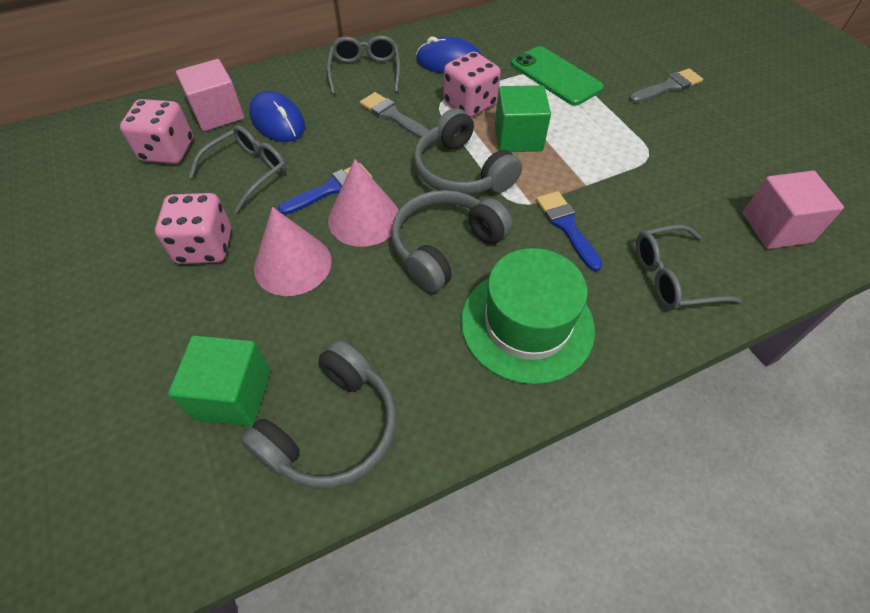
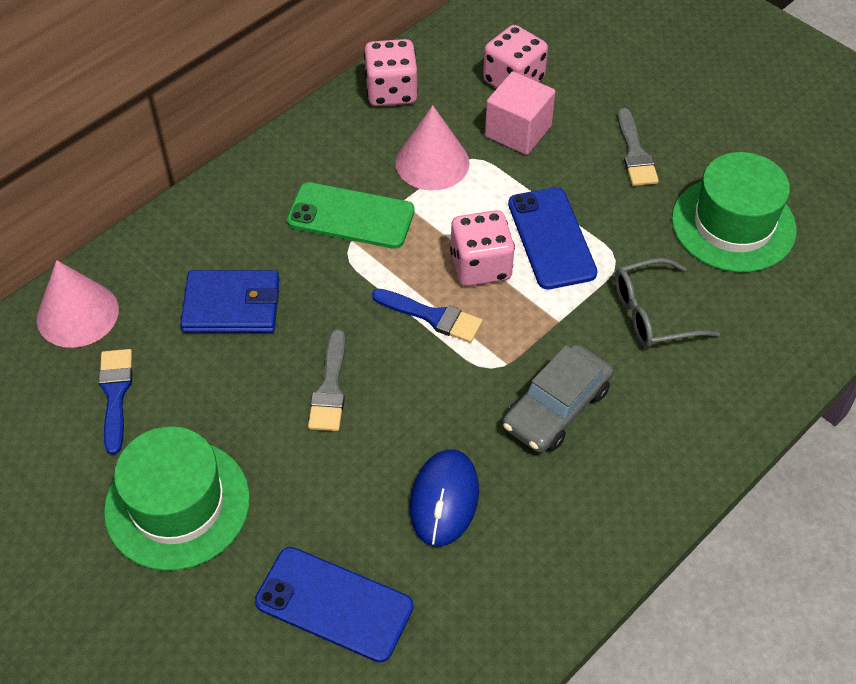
blue mouse: 2 -> 1
blue phone: 0 -> 2
blue wallet: 0 -> 1
green cube: 2 -> 0
green hat: 1 -> 2
grey car: 0 -> 1
grey glasses: 3 -> 1
grey headphones: 3 -> 0
pink cube: 2 -> 1

